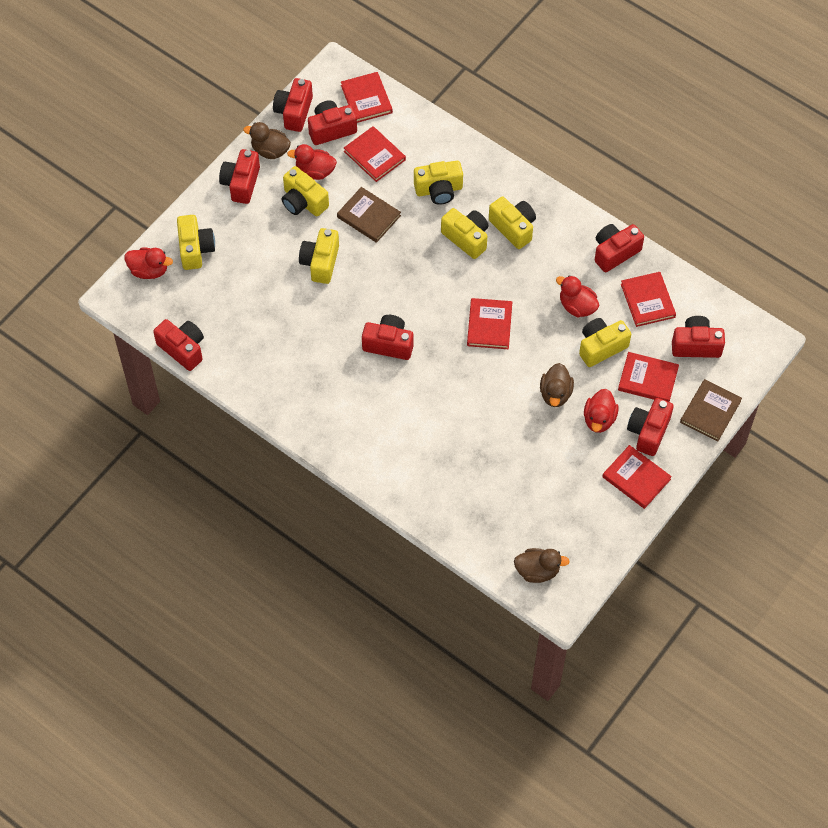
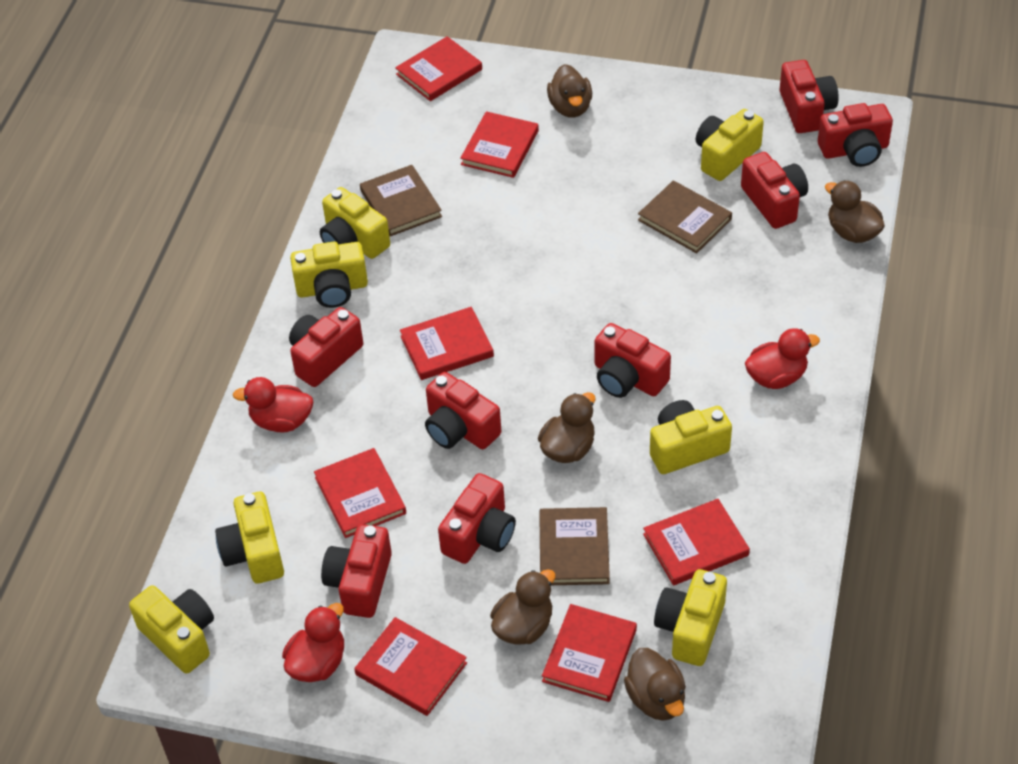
brown book: 2 -> 3
brown duck: 3 -> 5
red book: 6 -> 7
red duck: 4 -> 3

